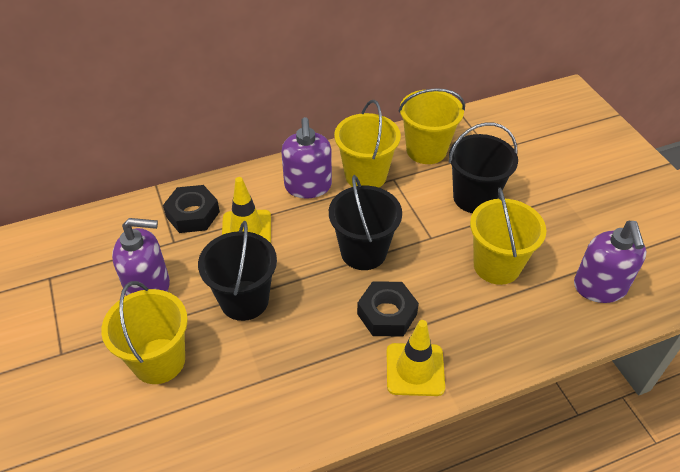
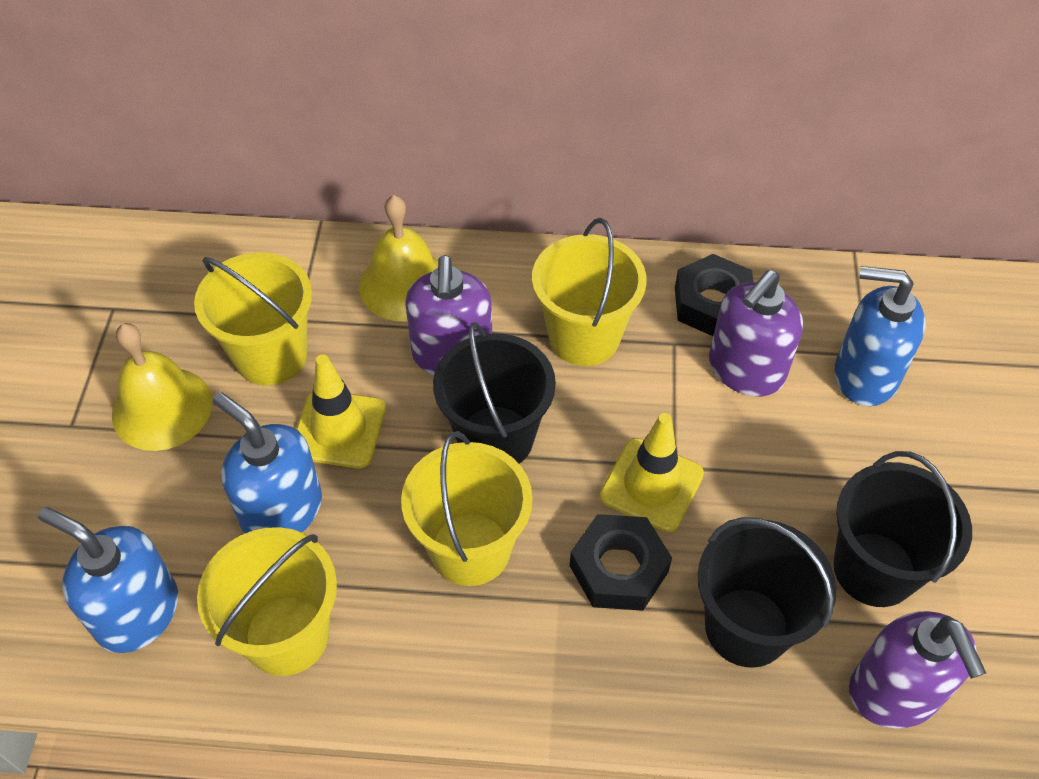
blue soap dispenser: 0 -> 3
yellow bell: 0 -> 2

